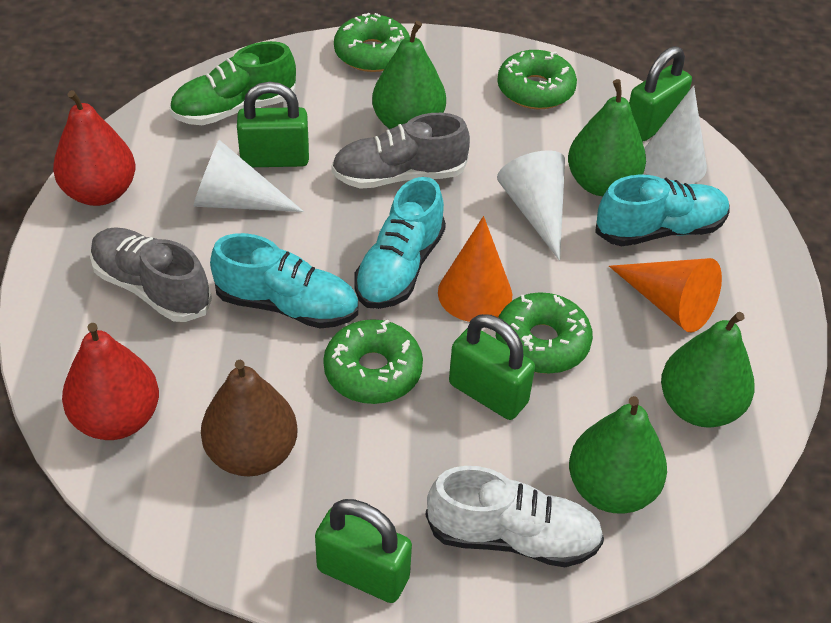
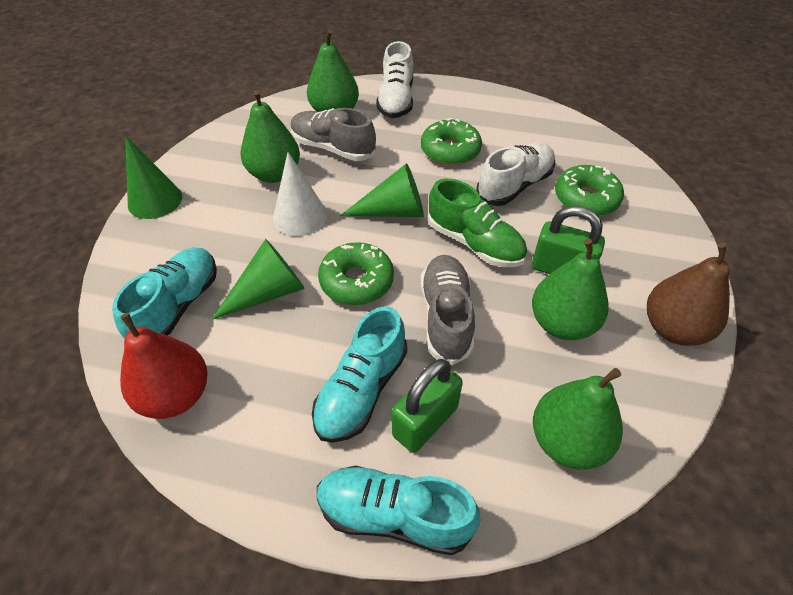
green cone: 0 -> 3
green donut: 4 -> 3
green padlock: 4 -> 2
orange cone: 2 -> 0
red pear: 2 -> 1
white cone: 3 -> 1
white shoe: 1 -> 2

